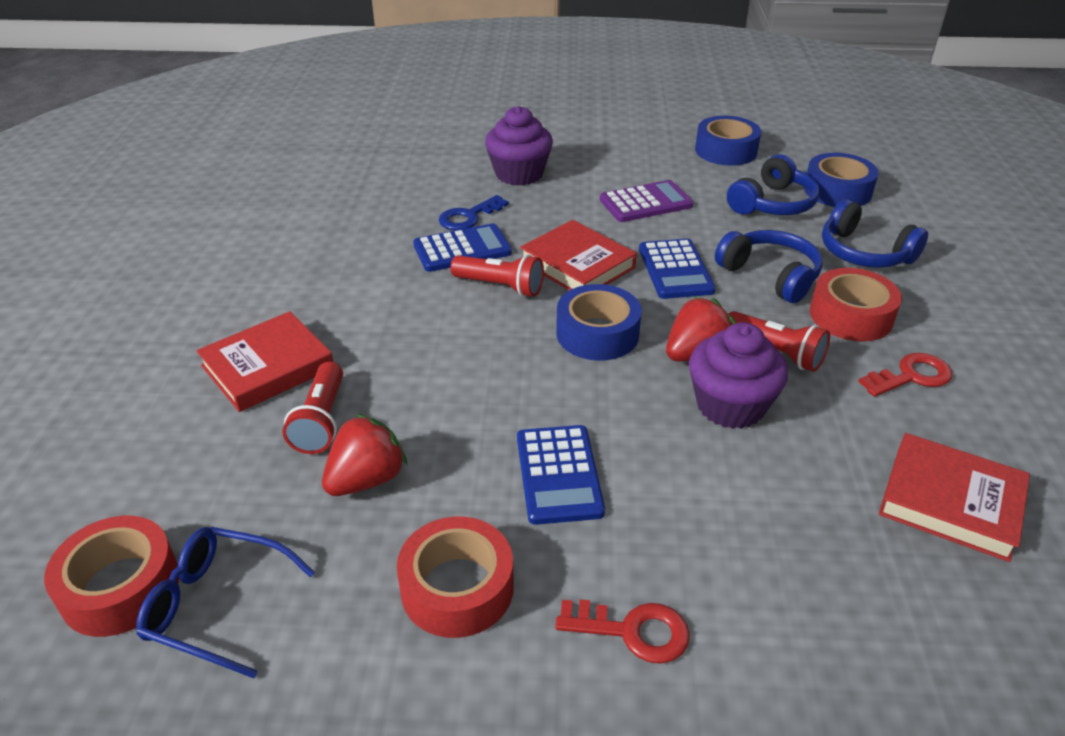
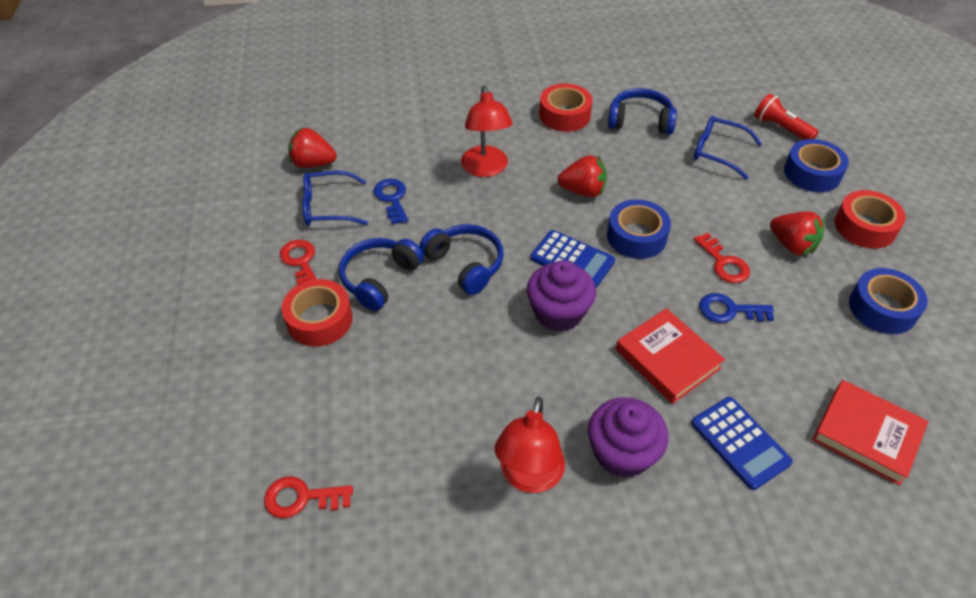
blue calculator: 3 -> 2
blue glasses: 1 -> 2
blue key: 1 -> 2
purple calculator: 1 -> 0
red book: 3 -> 2
red flashlight: 3 -> 1
red key: 2 -> 3
red lamp: 0 -> 2
red strawberry: 2 -> 3

